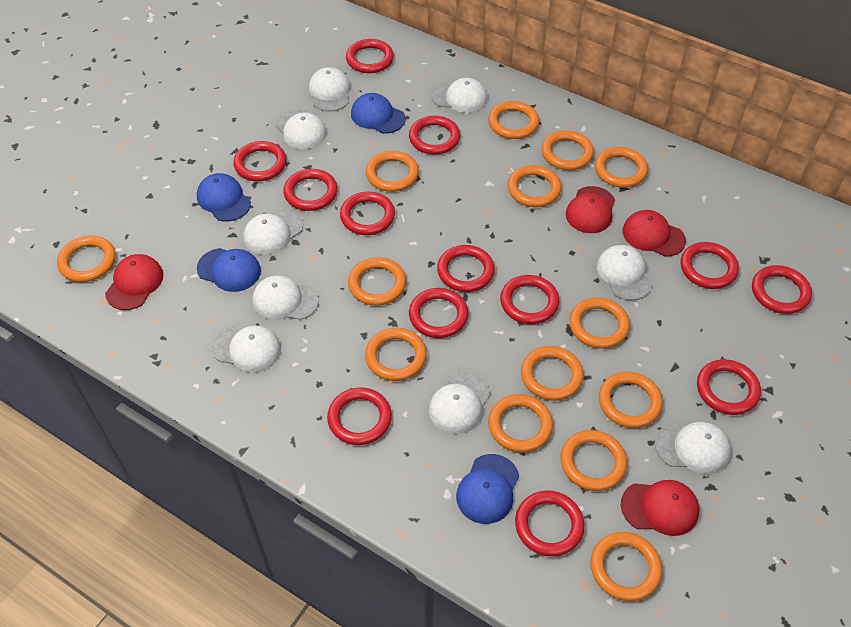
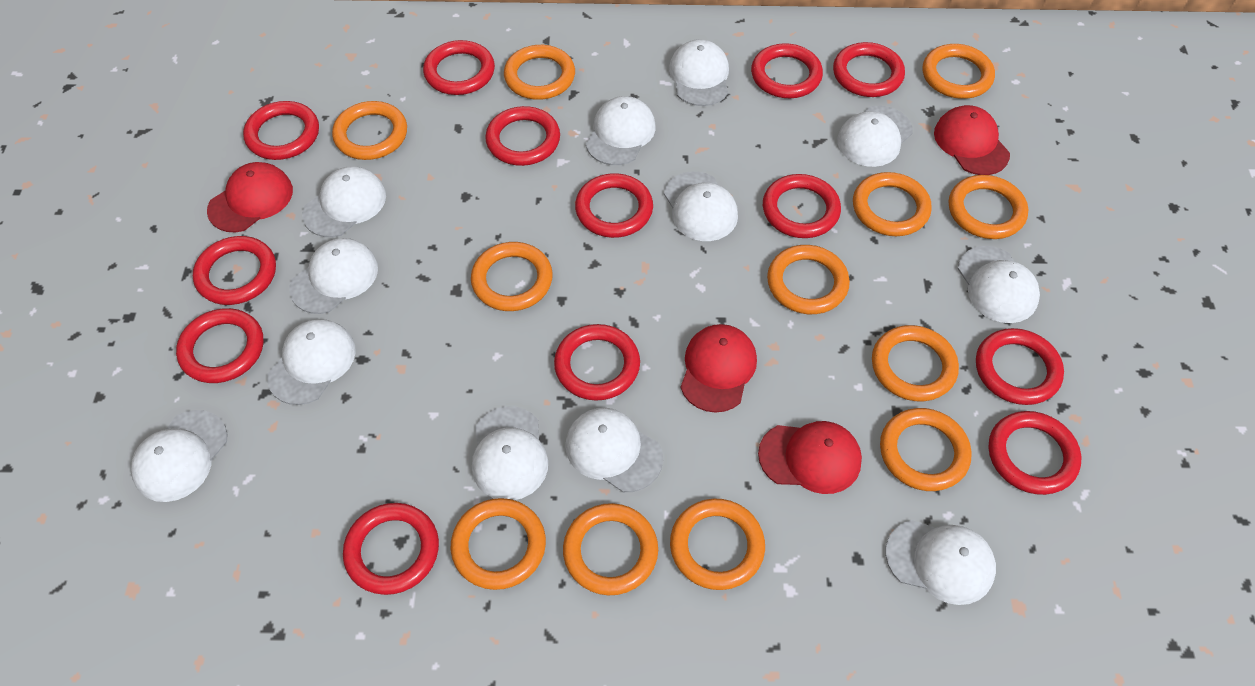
blue cap: 4 -> 0
orange ring: 14 -> 12
white cap: 9 -> 12

